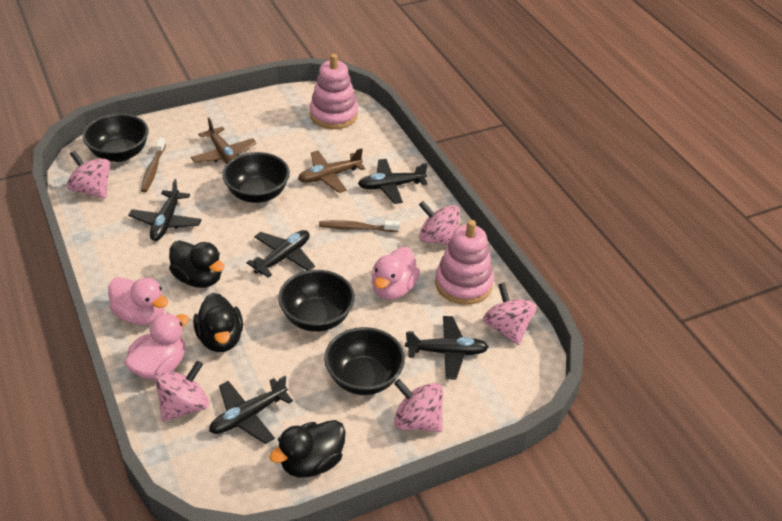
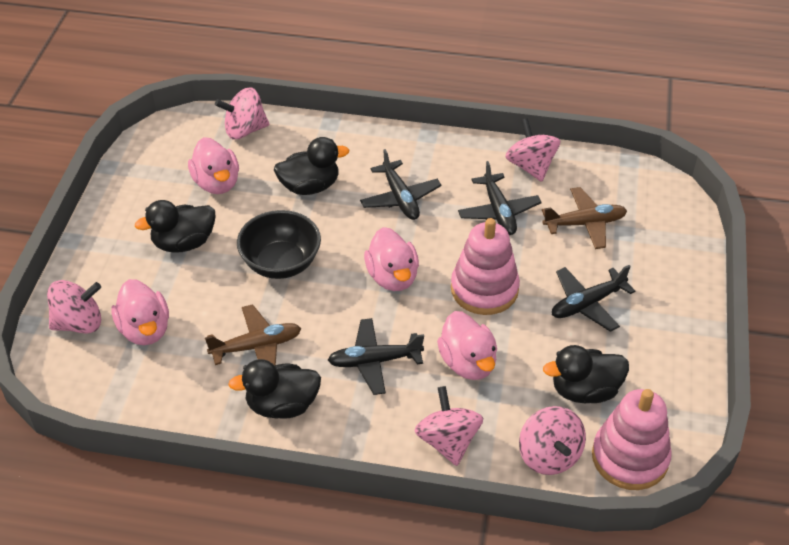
black bowl: 4 -> 1
black duck: 3 -> 4
black plane: 5 -> 4
brown toothbrush: 2 -> 0
pink duck: 3 -> 4

